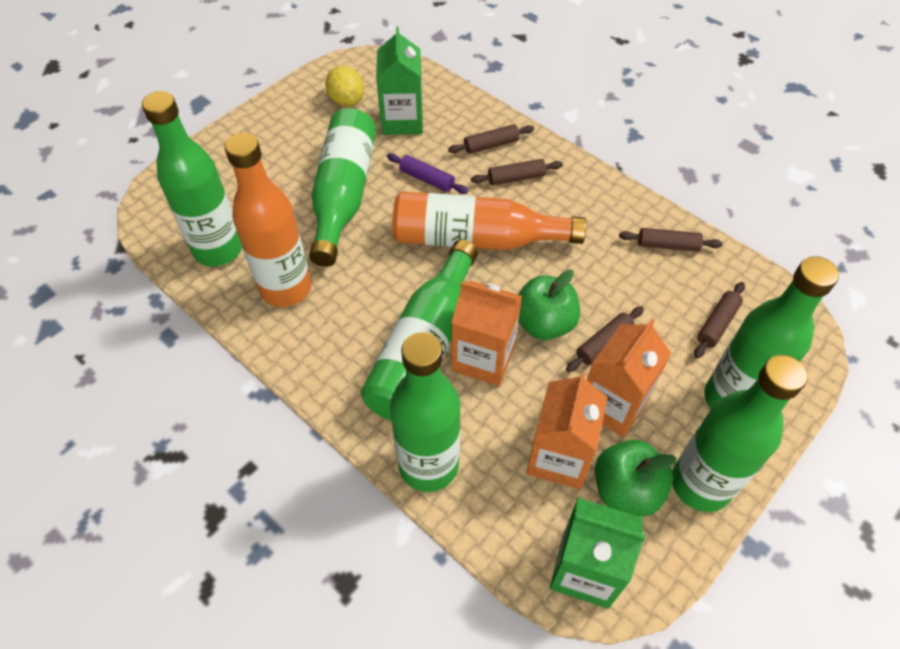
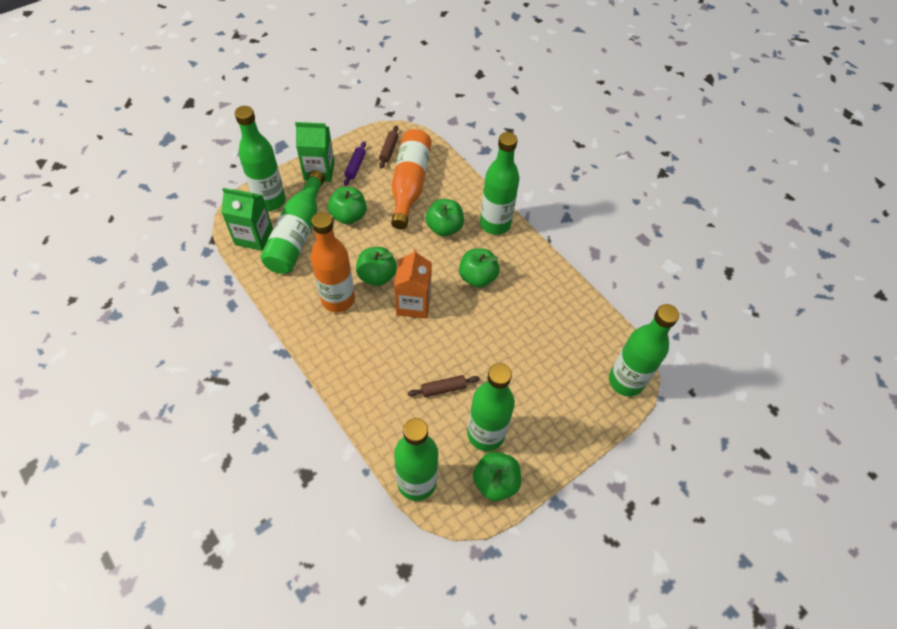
brown rolling pin: 5 -> 2
green apple: 2 -> 5
orange carton: 3 -> 1
yellow lemon: 1 -> 0

